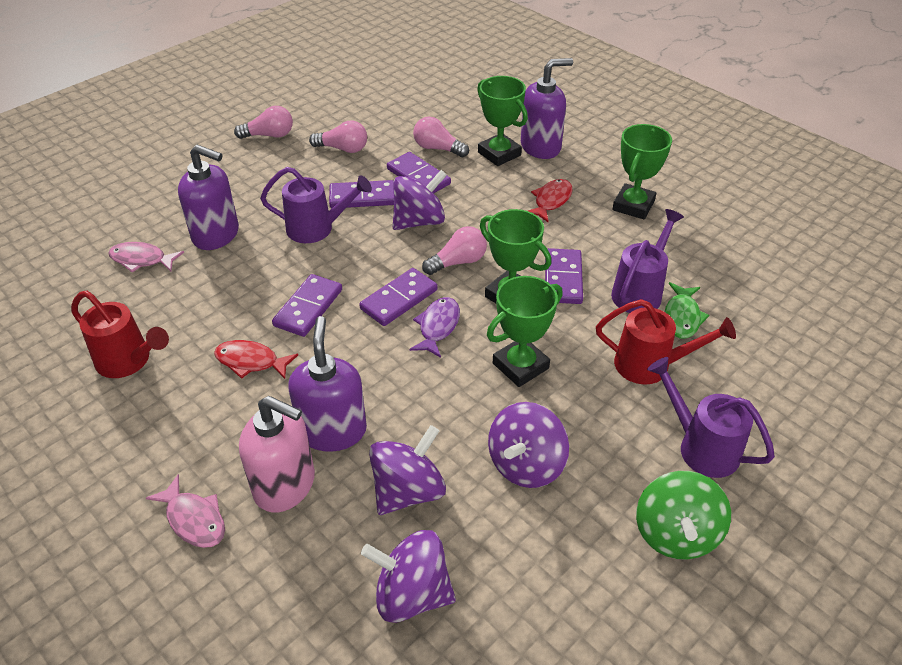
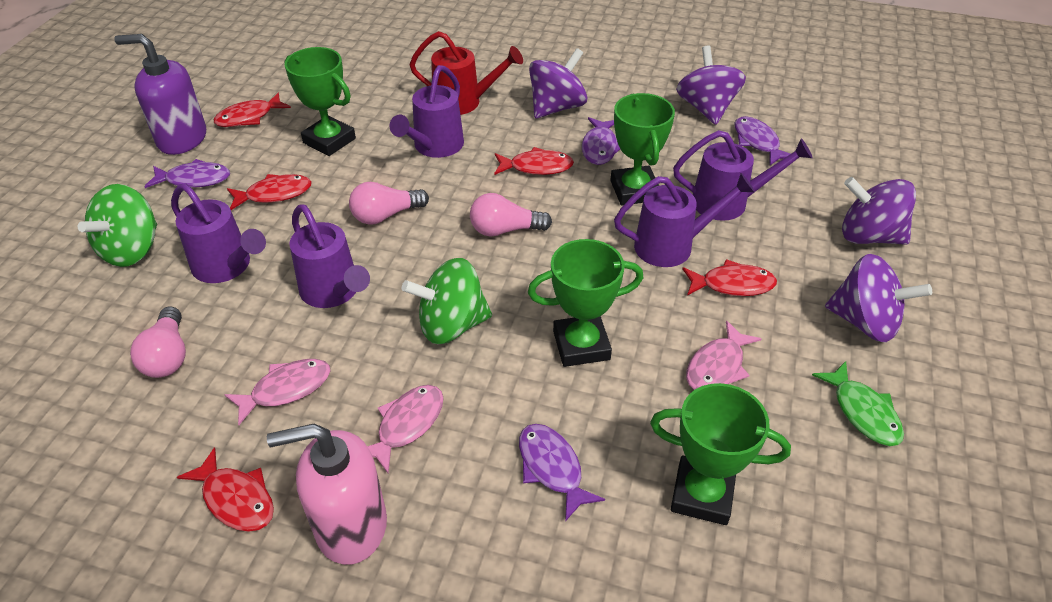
green spinning top: 1 -> 2
pink fish: 2 -> 3
pink light bulb: 4 -> 3
purple domino: 5 -> 0
purple fish: 1 -> 4
purple soap dispenser: 3 -> 1
purple watering can: 3 -> 5
red fish: 2 -> 5
red watering can: 2 -> 1

